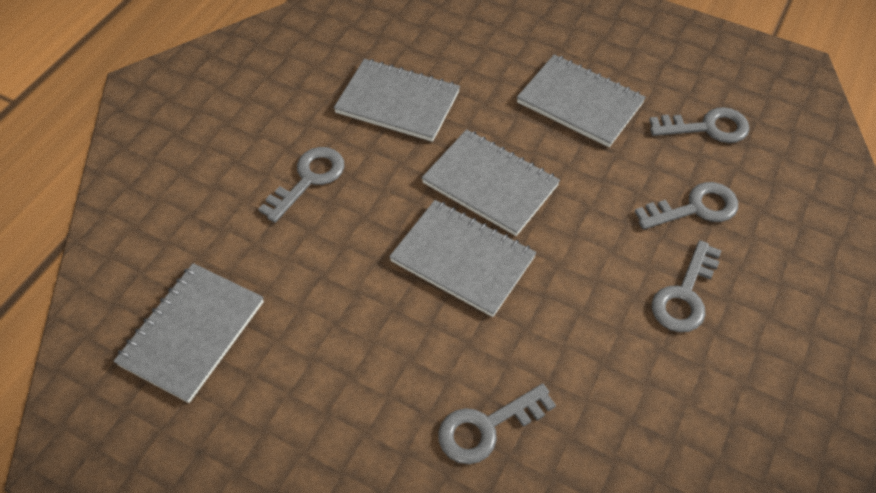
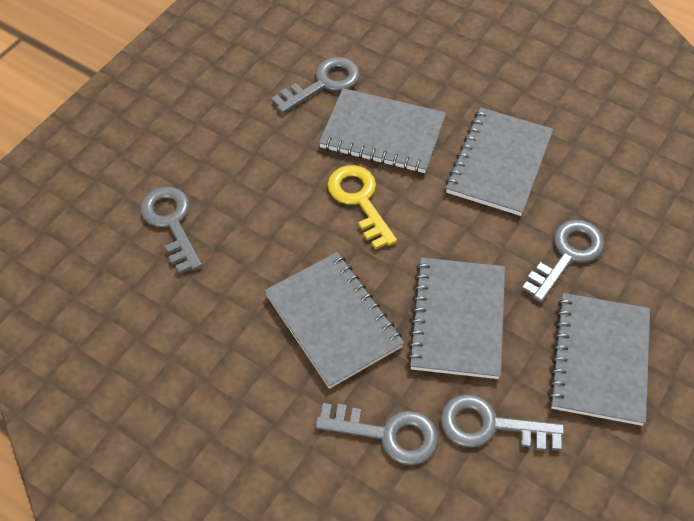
yellow key: 0 -> 1

